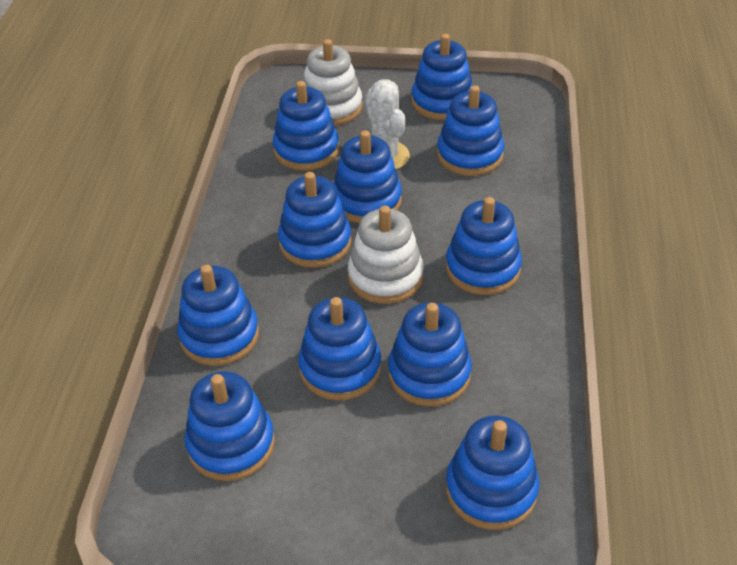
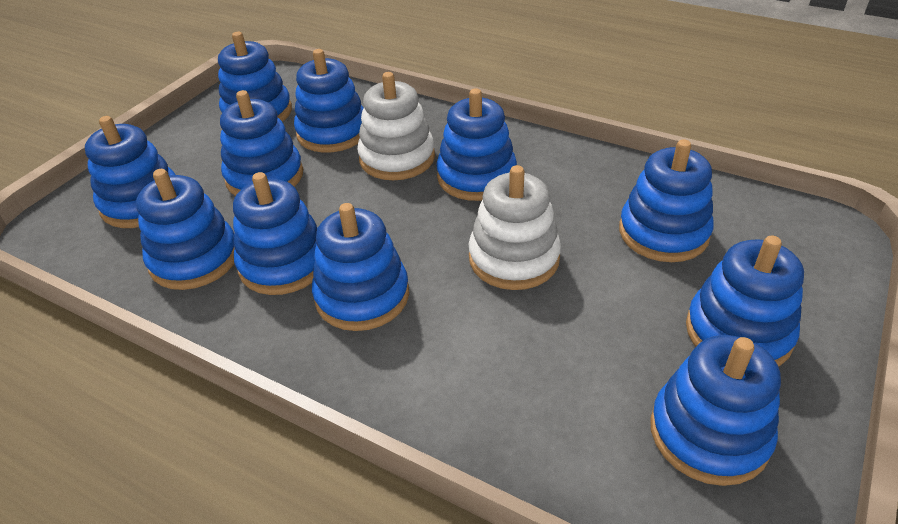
white cactus: 1 -> 0

